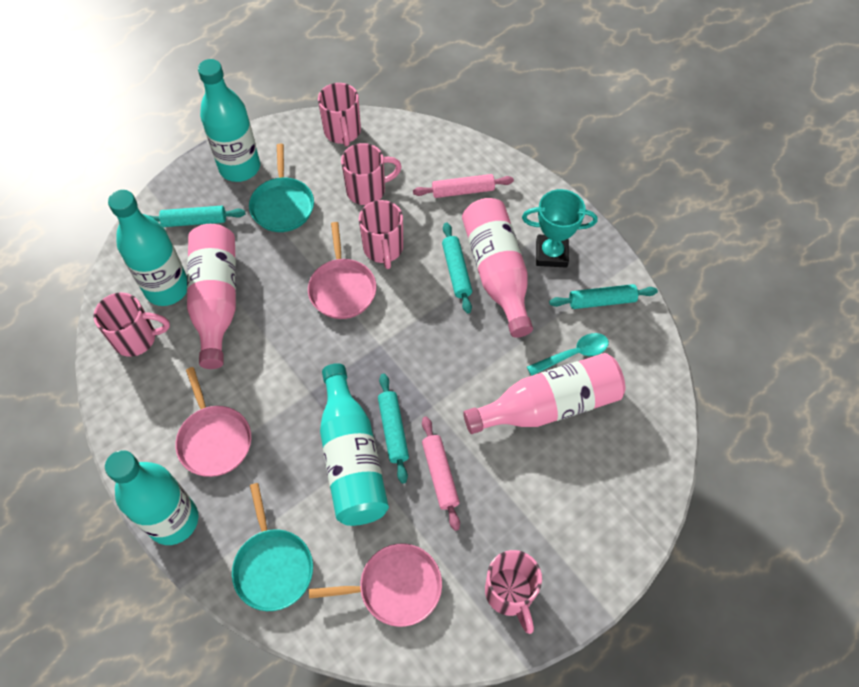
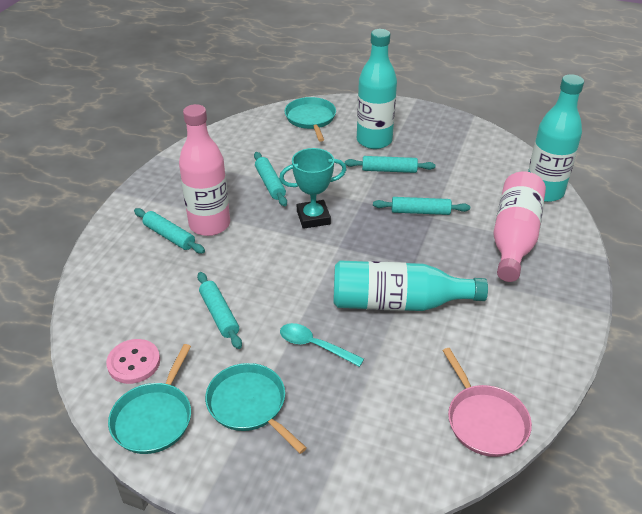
pink bottle: 3 -> 2
pink button: 0 -> 1
pink mug: 5 -> 0
pink pan: 3 -> 1
pink rolling pin: 2 -> 0
turquoise bottle: 4 -> 3
turquoise pan: 2 -> 3
turquoise rolling pin: 4 -> 5

